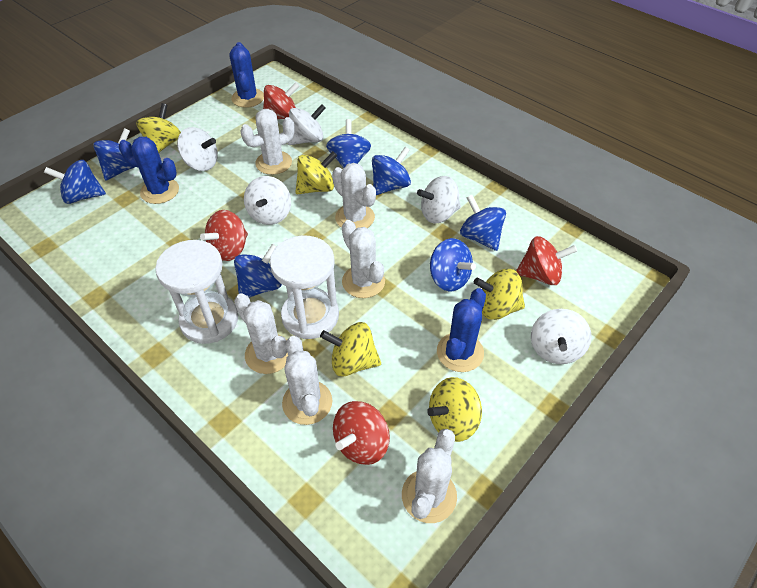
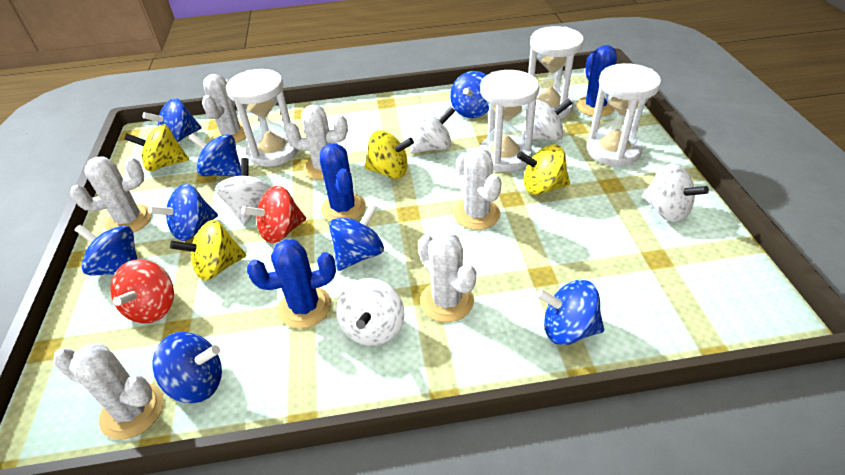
blue spinning top: 7 -> 8
red spinning top: 4 -> 2
white hourglass: 2 -> 4
yellow spinning top: 5 -> 4

